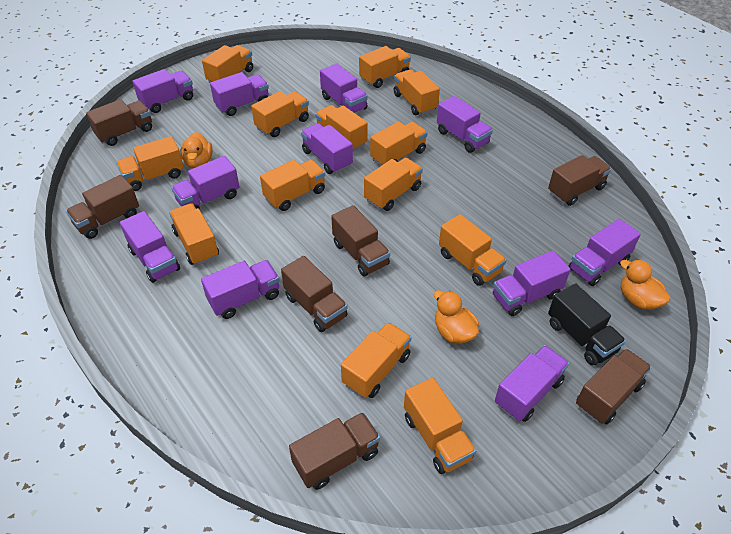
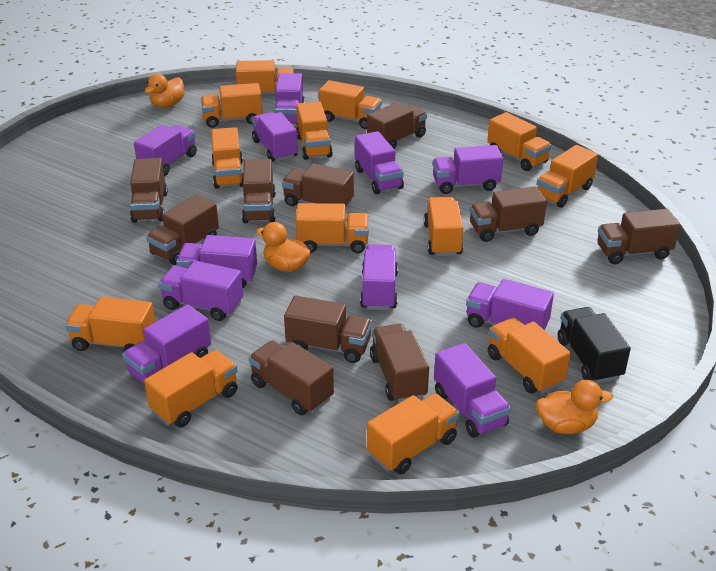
brown truck: 7 -> 10

